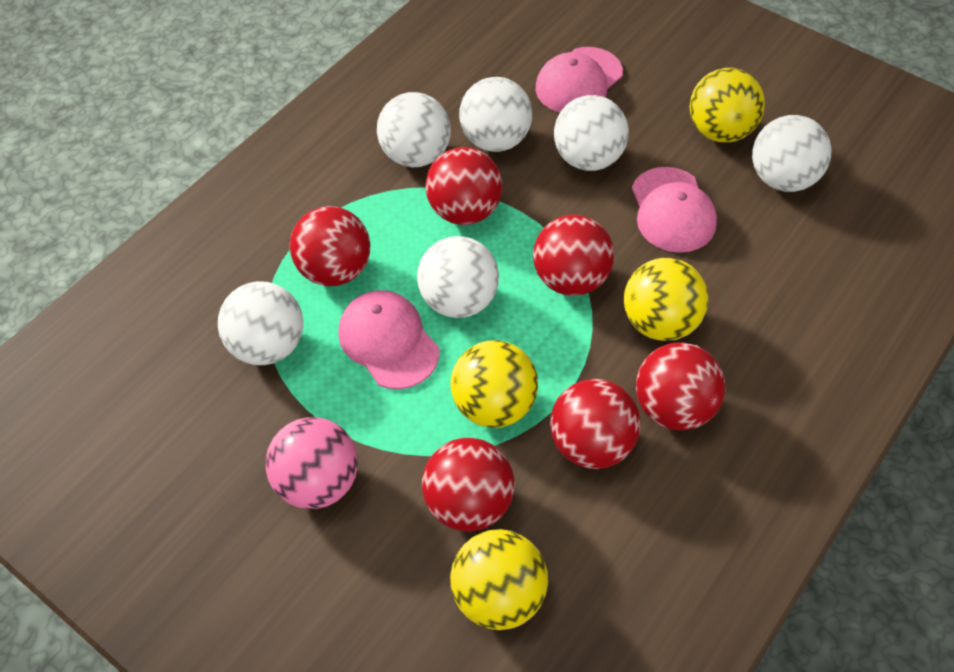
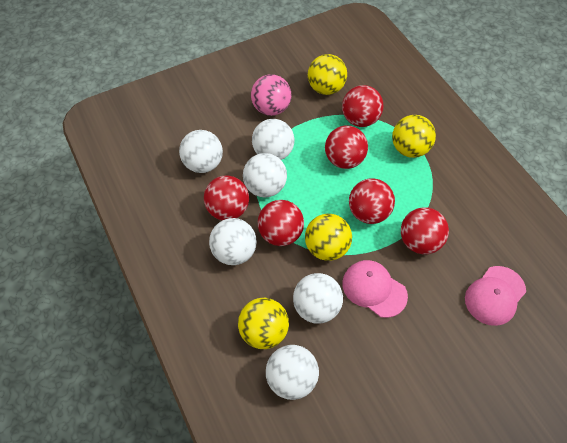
pink cap: 3 -> 2

